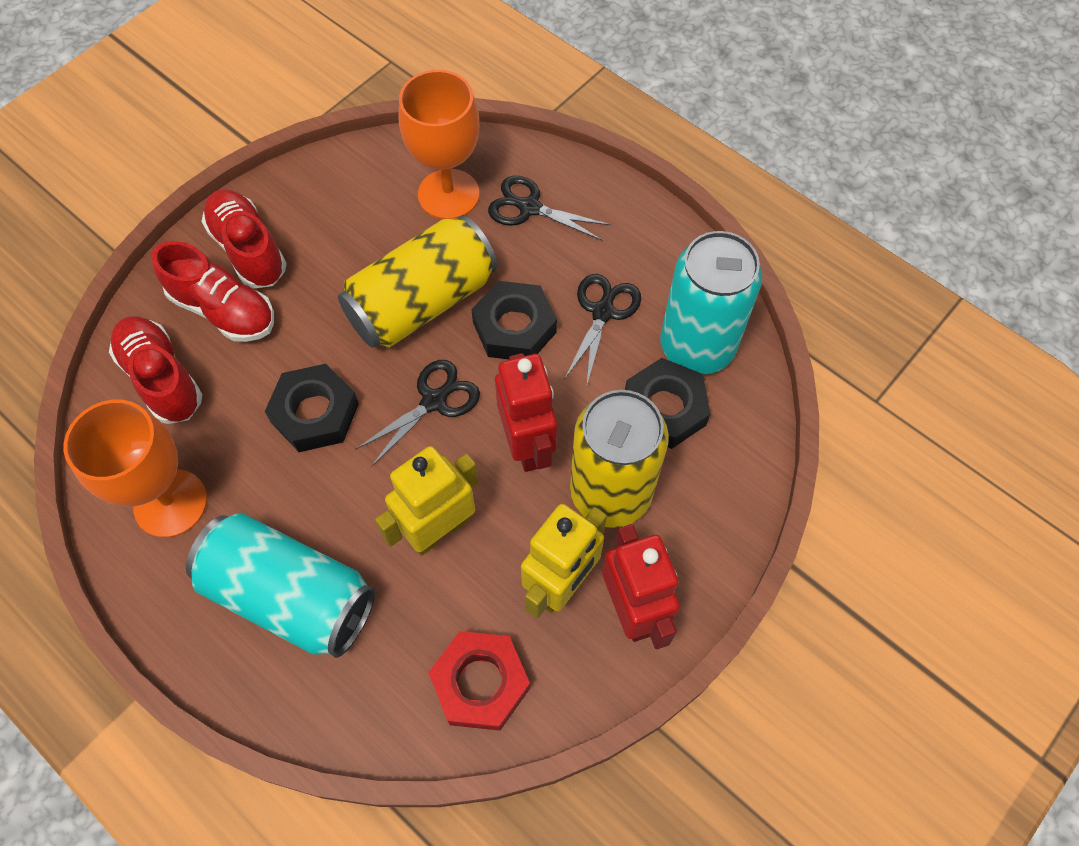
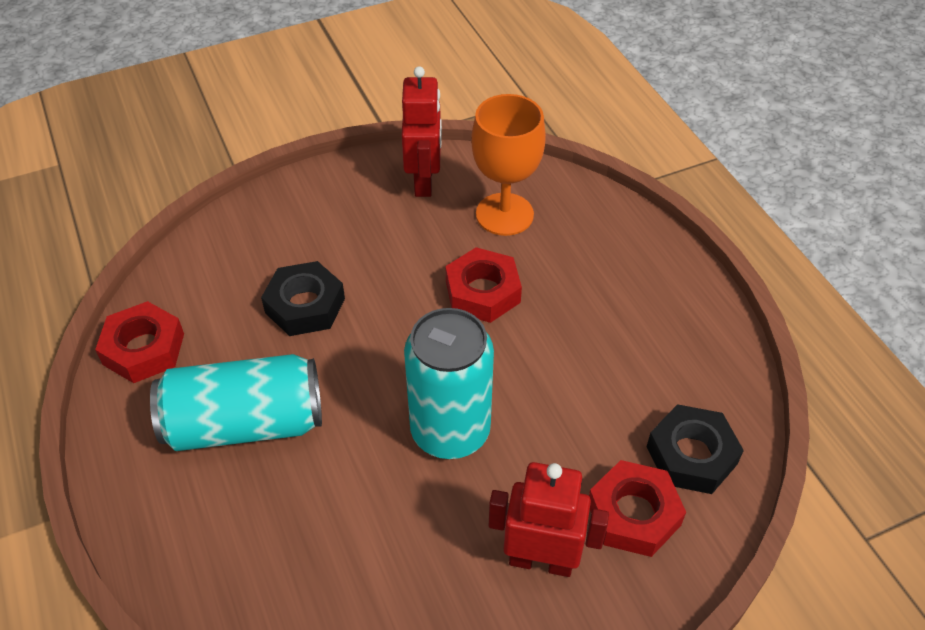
black nut: 3 -> 2
black scissors: 3 -> 0
orange goblet: 2 -> 1
red nut: 1 -> 3
red shoe: 3 -> 0
yellow can: 2 -> 0
yellow robot: 2 -> 0

